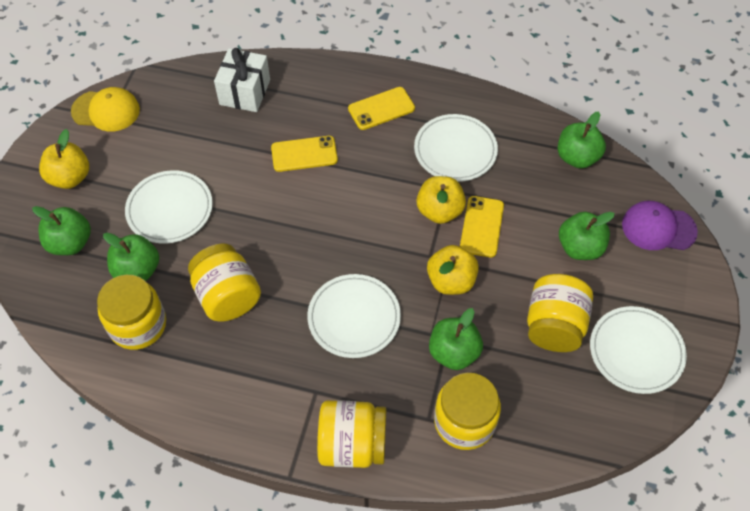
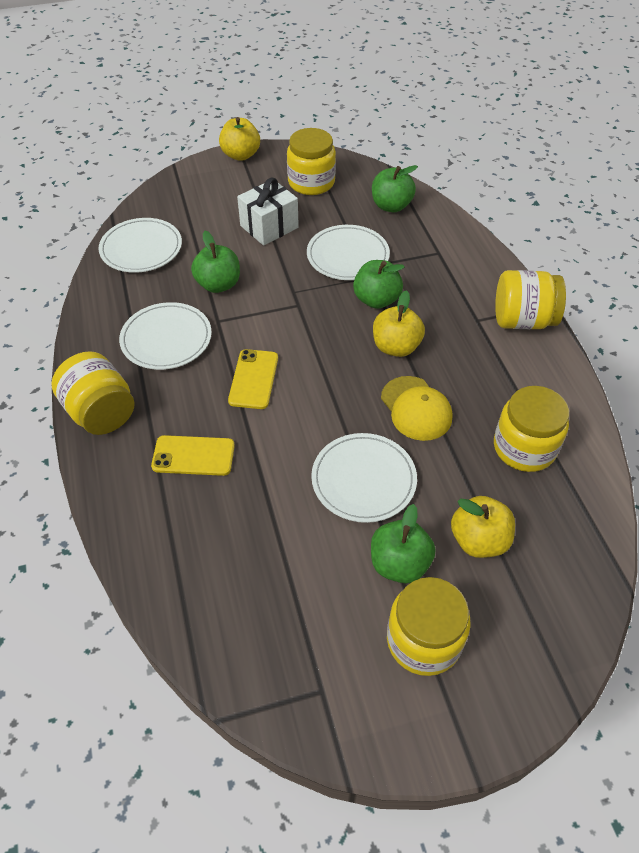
green apple: 5 -> 4
purple cap: 1 -> 0
yellow phone: 3 -> 2

